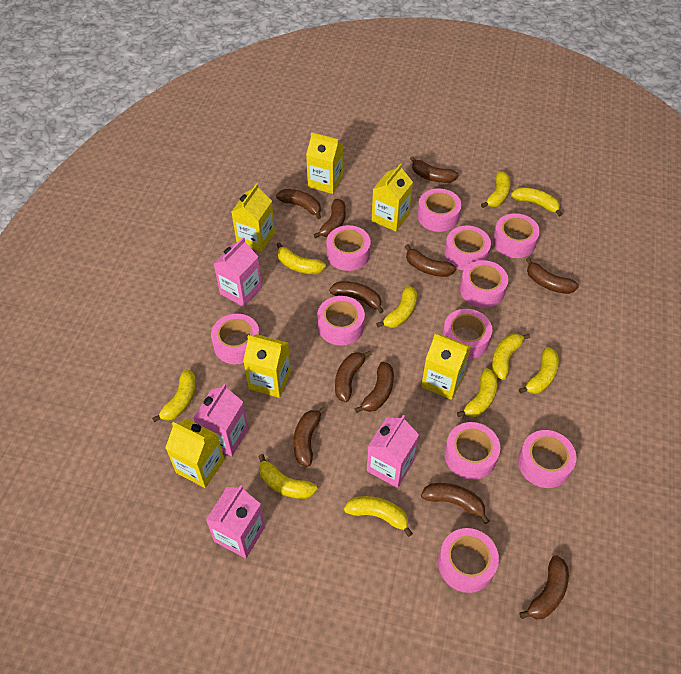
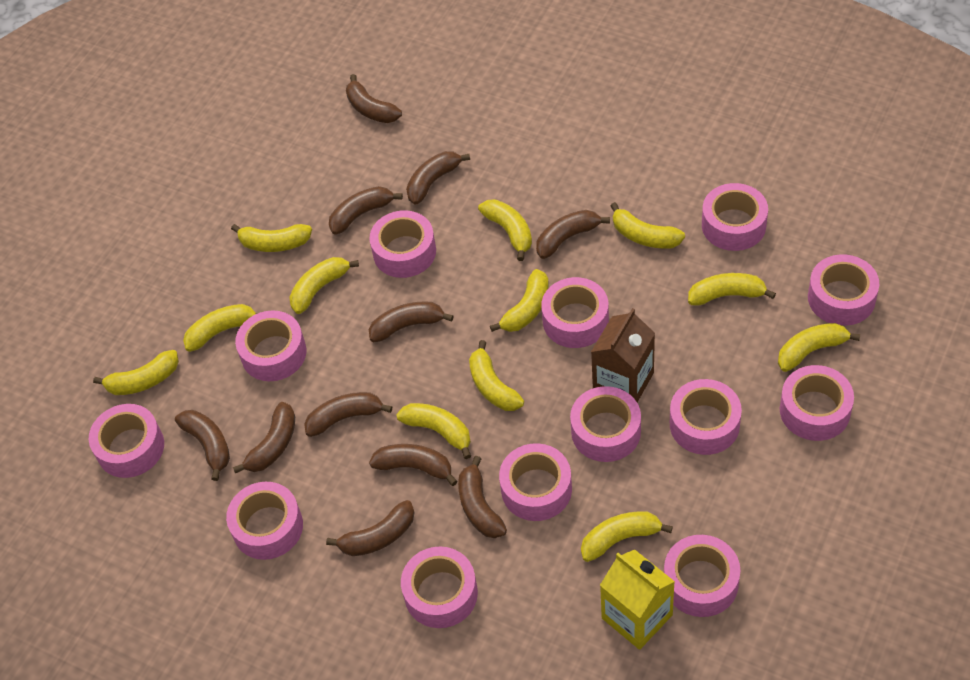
brown carton: 0 -> 1
pink carton: 4 -> 0
pink tape: 11 -> 13
yellow banana: 10 -> 12
yellow carton: 6 -> 1

